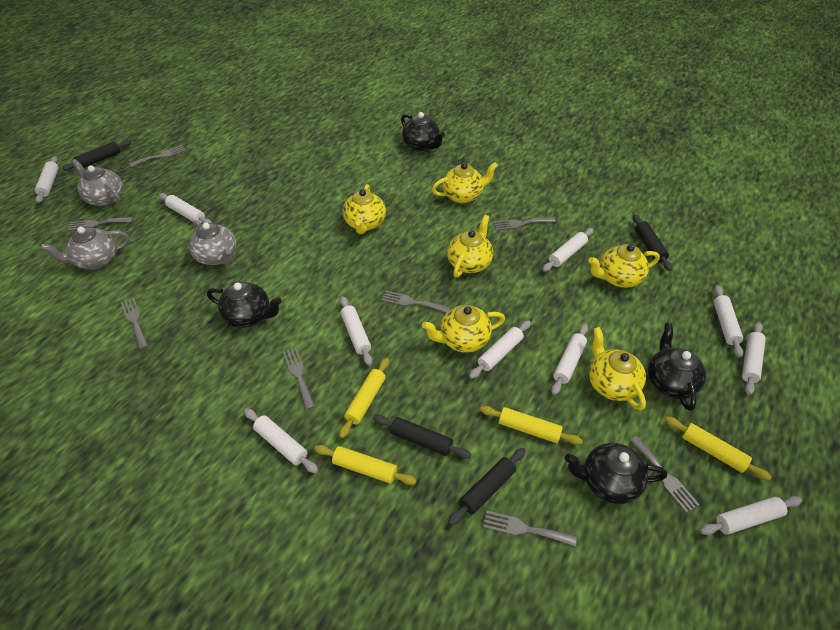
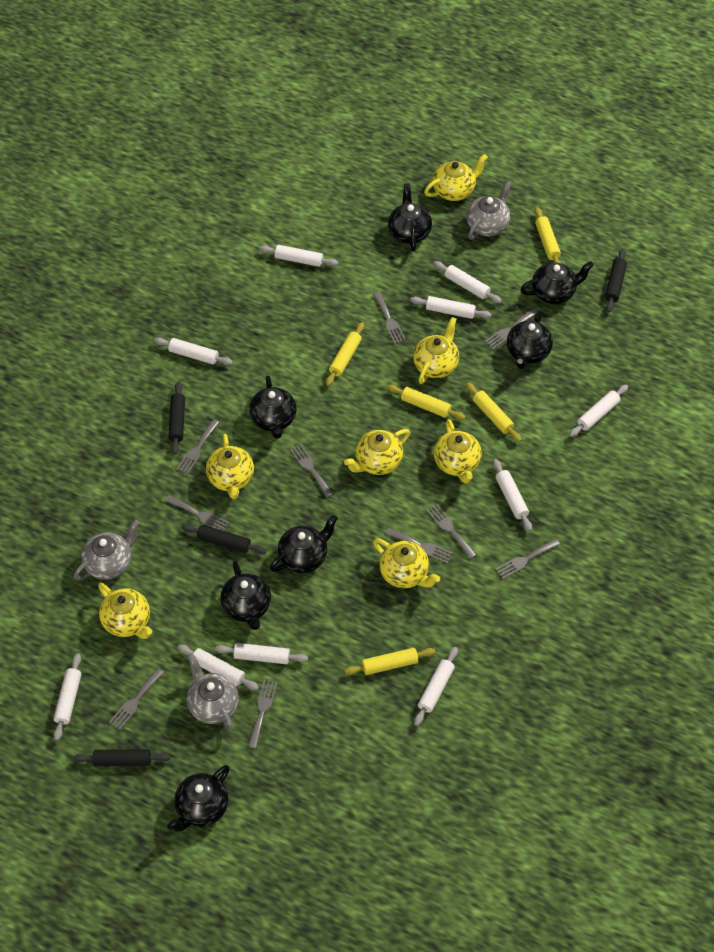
black teapot: 4 -> 7
grey fork: 8 -> 10
yellow rolling pin: 4 -> 5
yellow teapot: 6 -> 7

